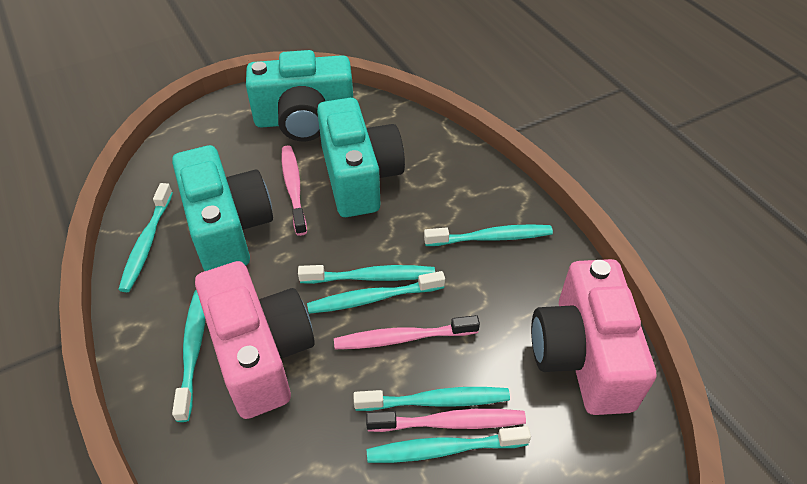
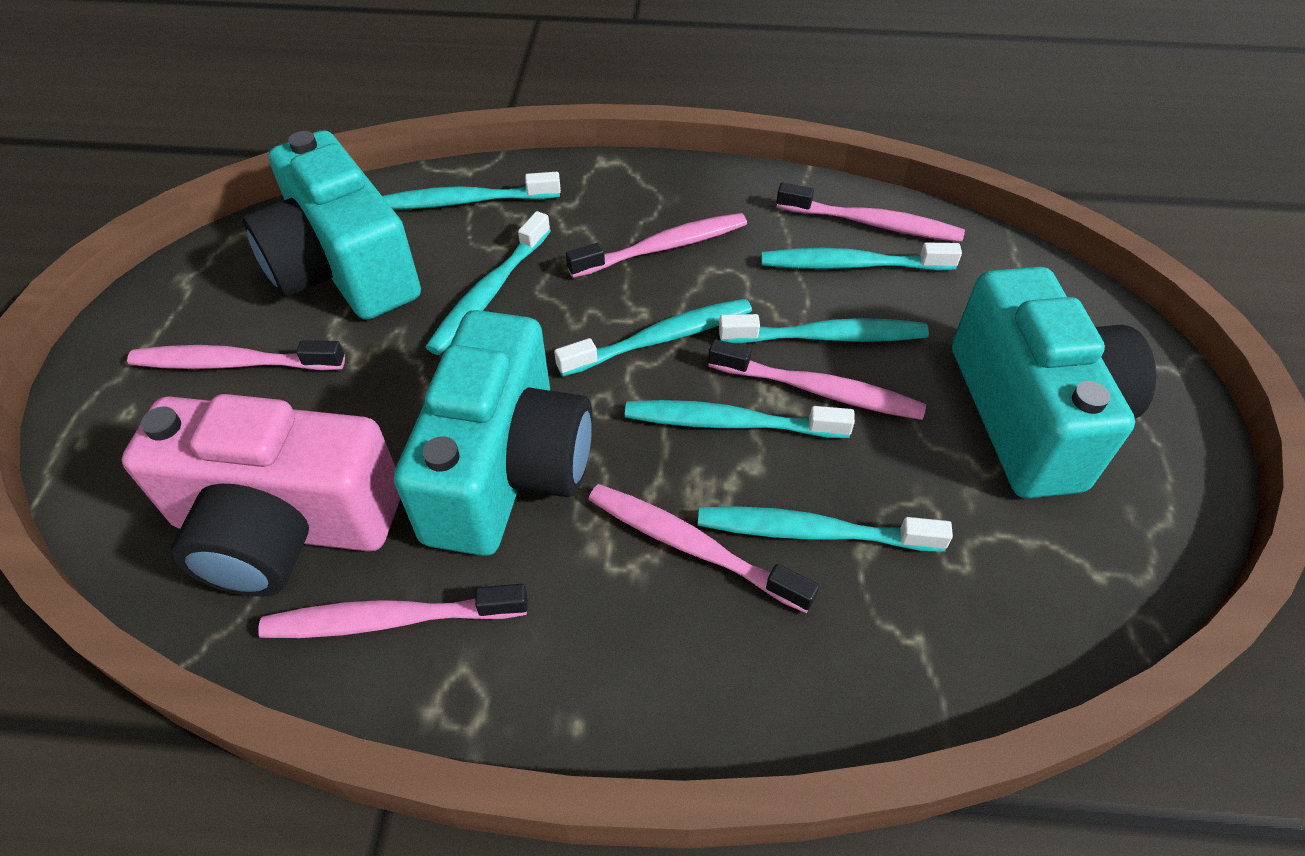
pink camera: 2 -> 1
pink toothbrush: 3 -> 6

